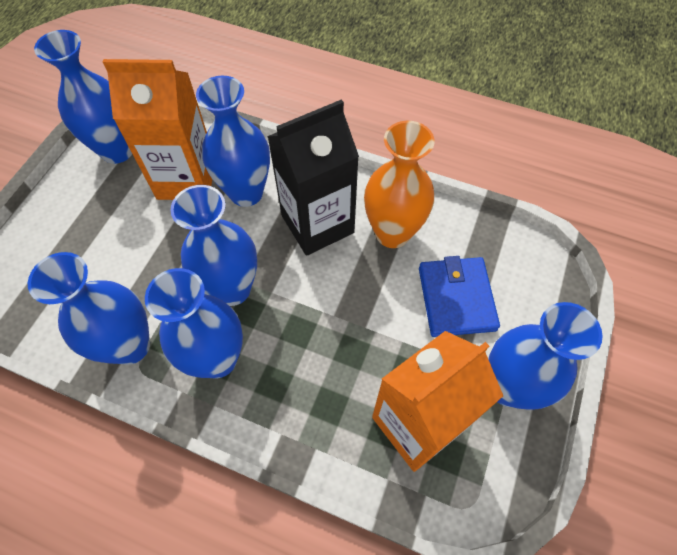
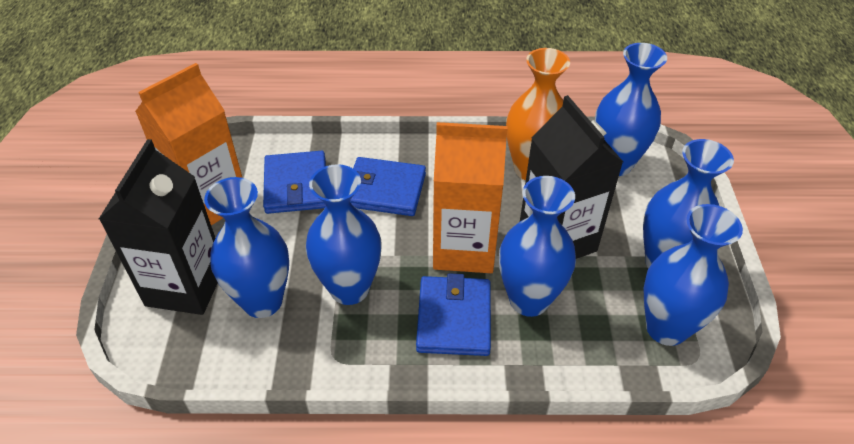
black carton: 1 -> 2
blue wallet: 1 -> 3

